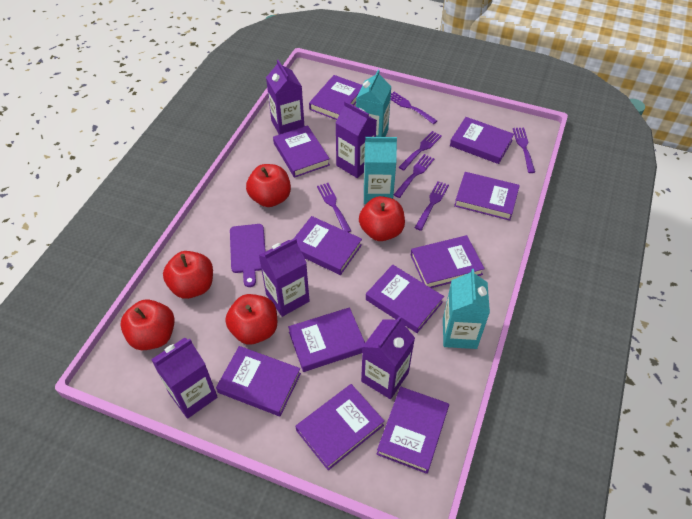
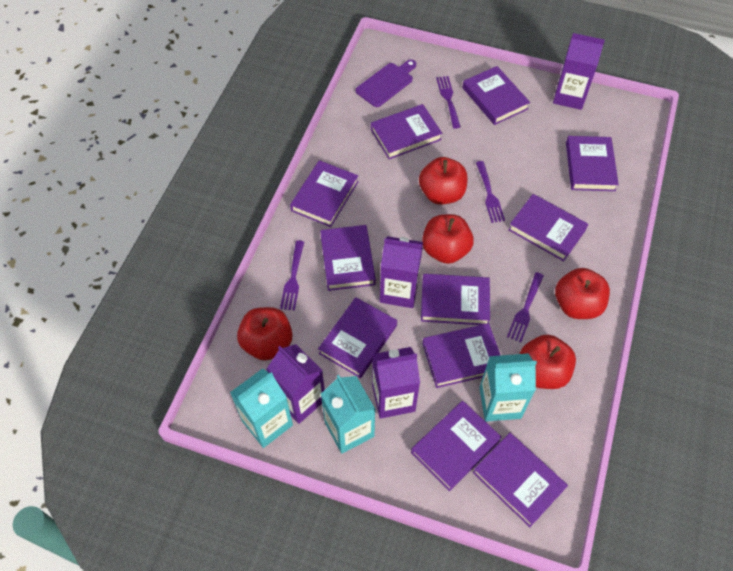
purple carton: 5 -> 4
purple fork: 6 -> 4

